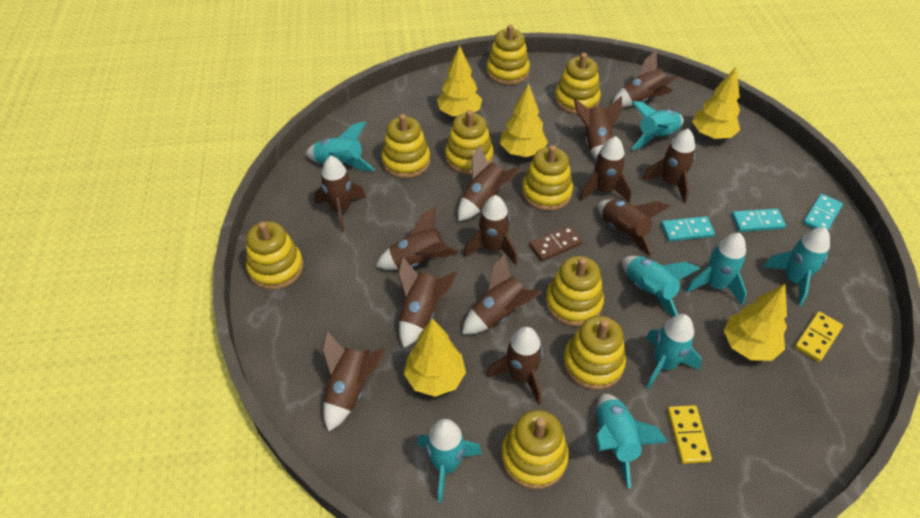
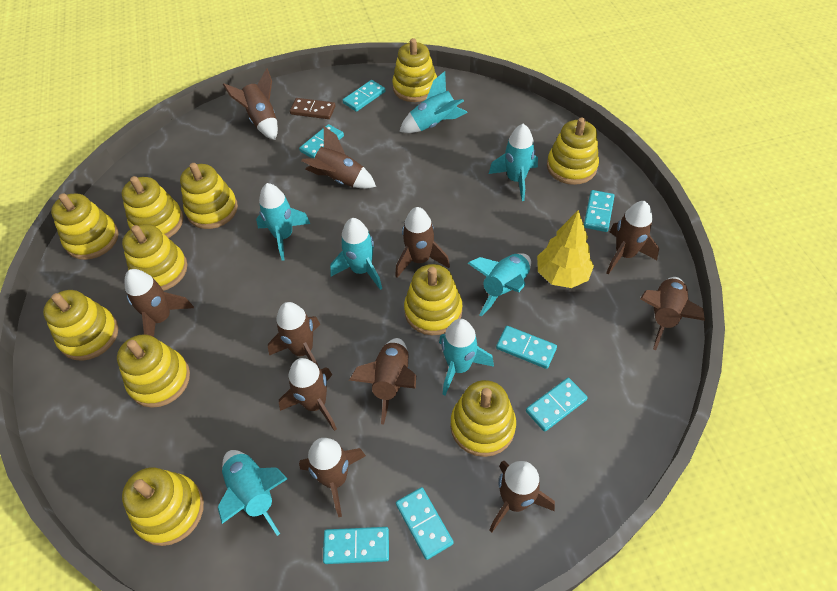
brown rocket: 13 -> 11
turquoise domino: 3 -> 7
turquoise rocket: 8 -> 7
yellow domino: 2 -> 0
yellow stacking toy: 9 -> 11
yellow tree: 5 -> 1

